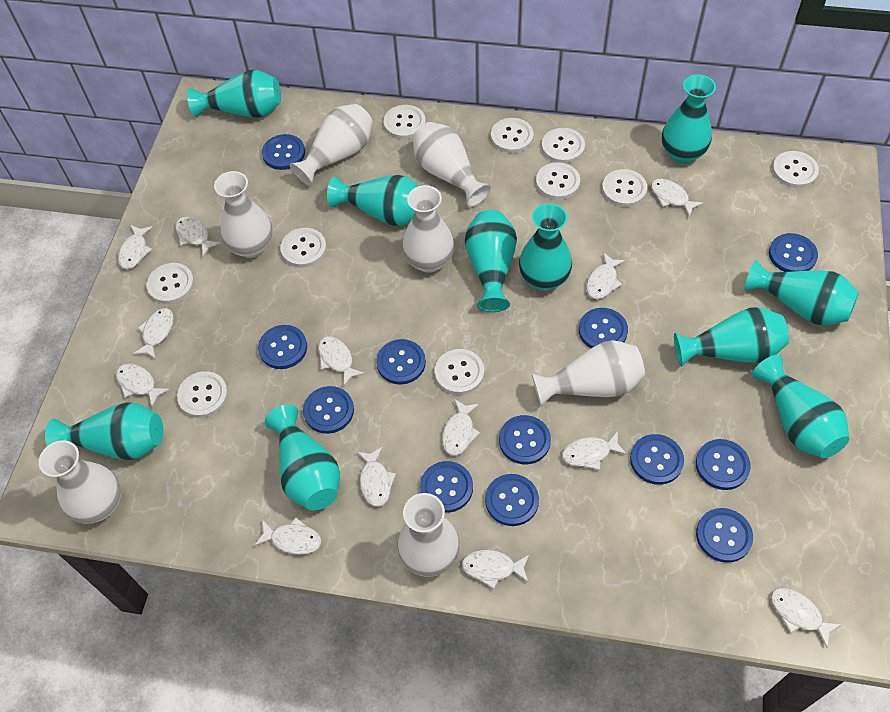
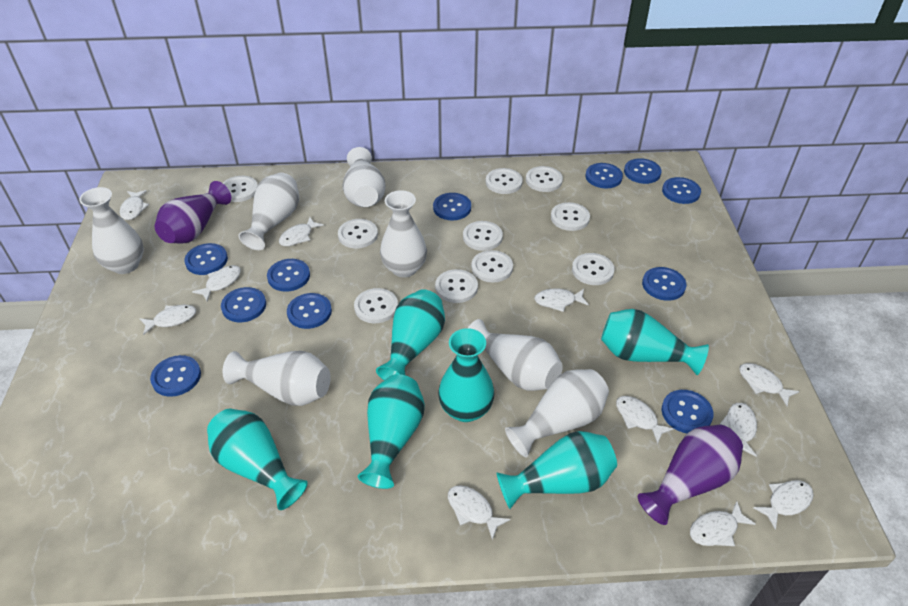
blue button: 12 -> 11
purple vase: 0 -> 2
turquoise vase: 10 -> 6
white fish: 13 -> 11

